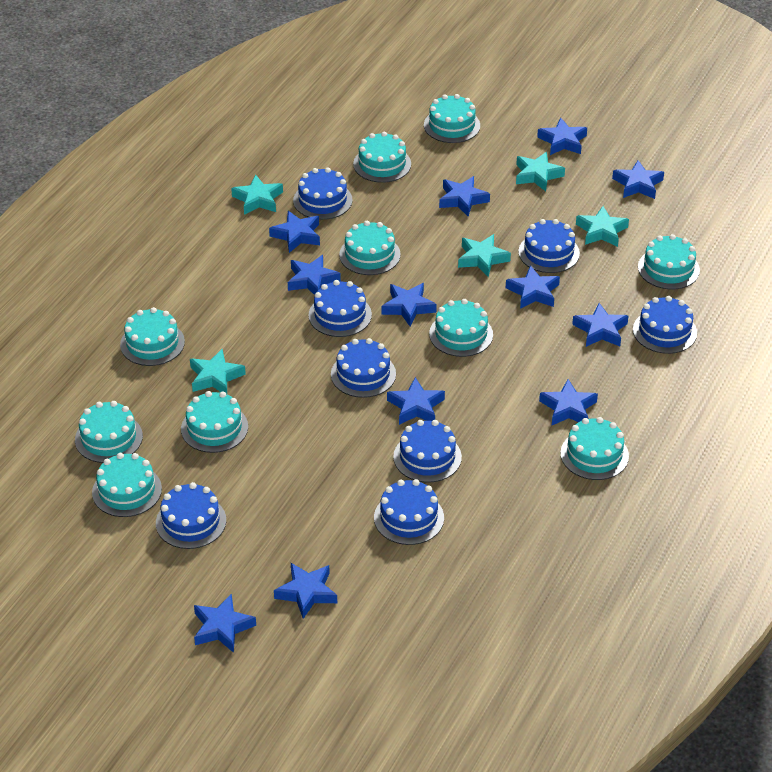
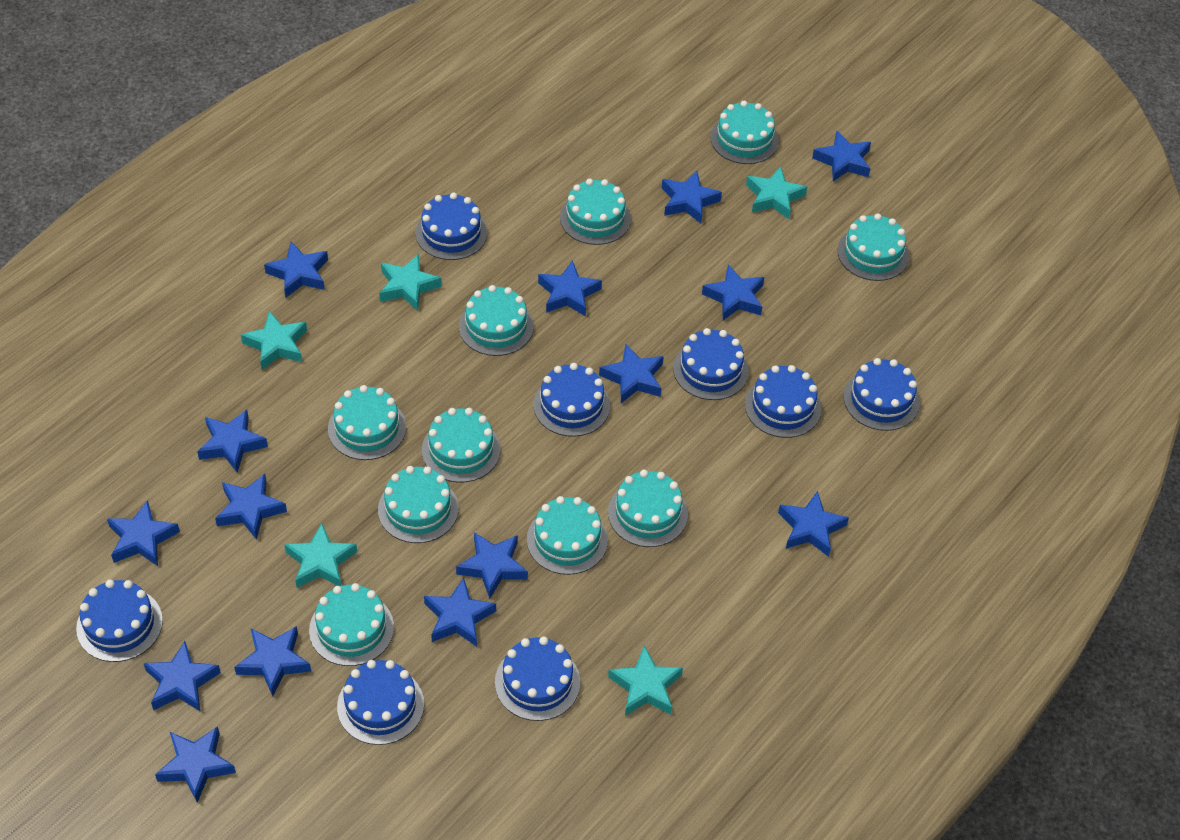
blue star: 12 -> 15

